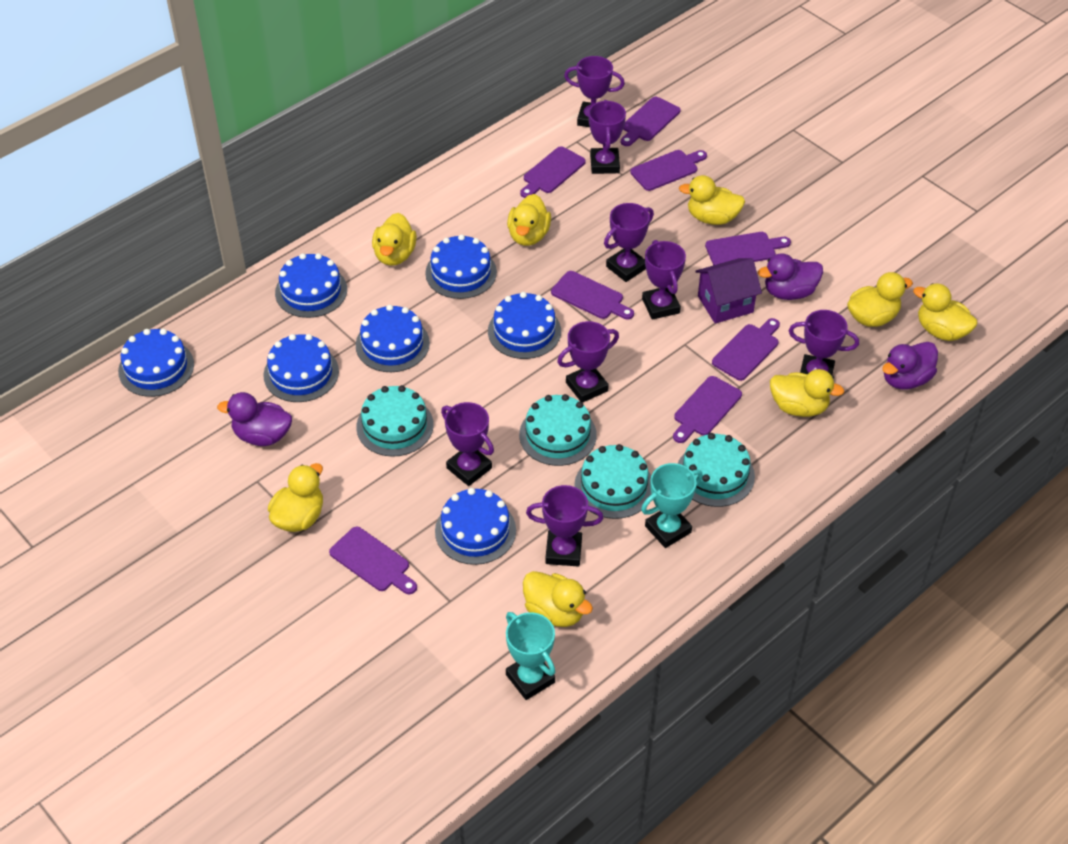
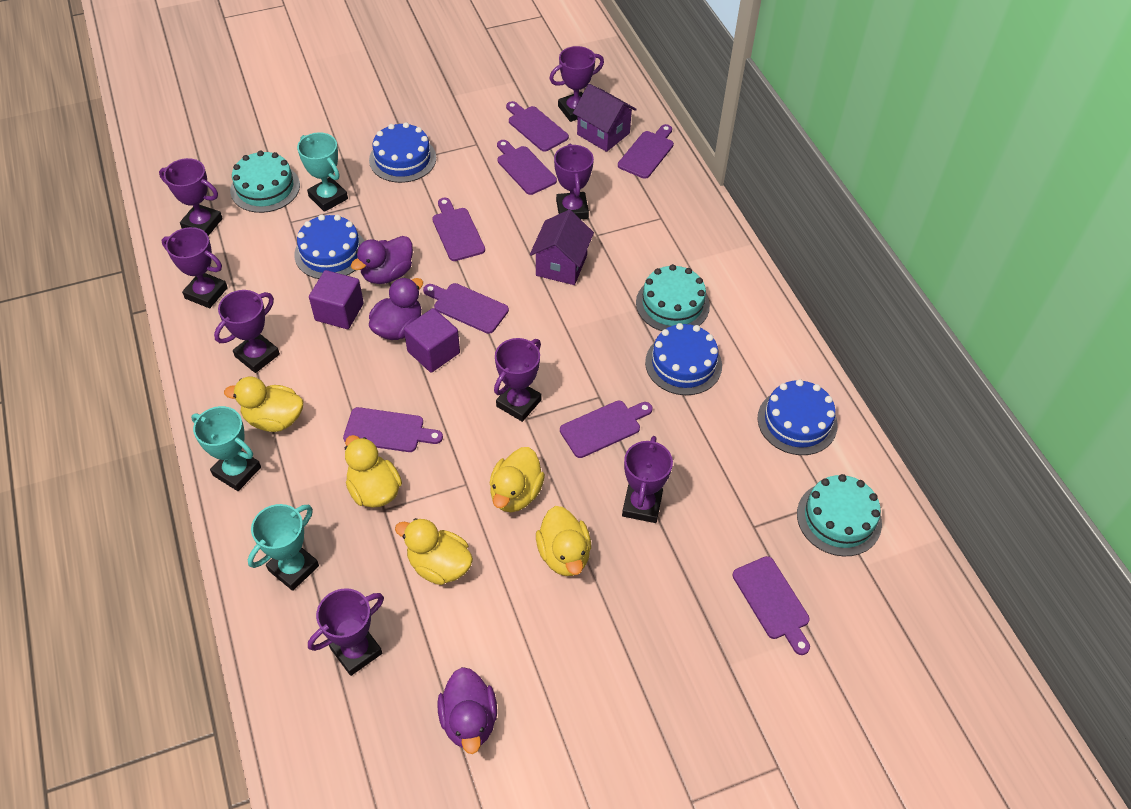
blue cake: 7 -> 4
purple cube: 0 -> 2
purple house: 1 -> 2
turquoise cake: 4 -> 3
turquoise trophy: 2 -> 3
yellow duck: 8 -> 5

